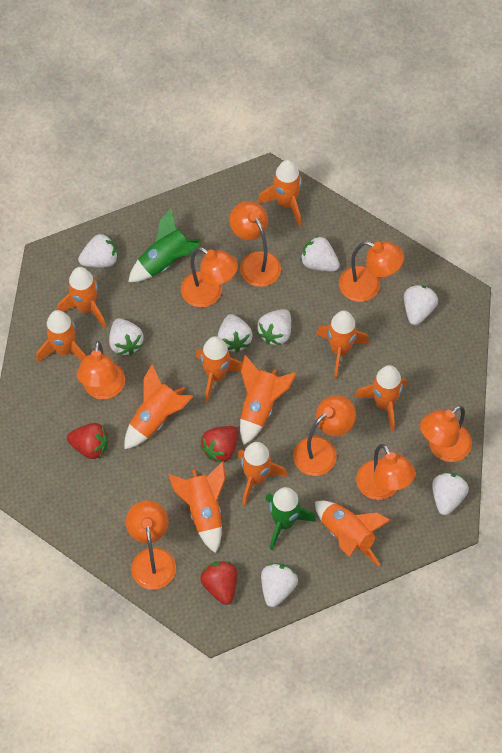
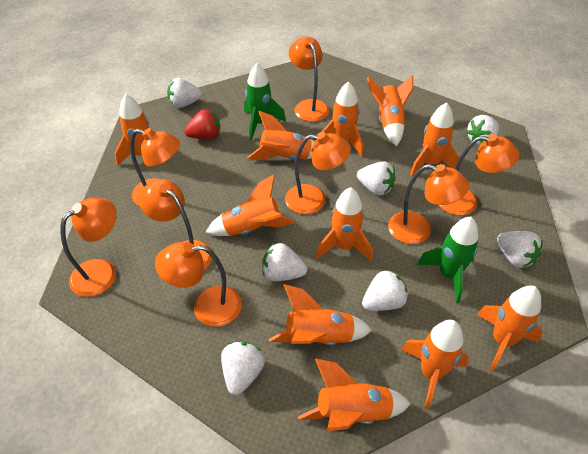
red strawberry: 3 -> 1
white strawberry: 8 -> 7

